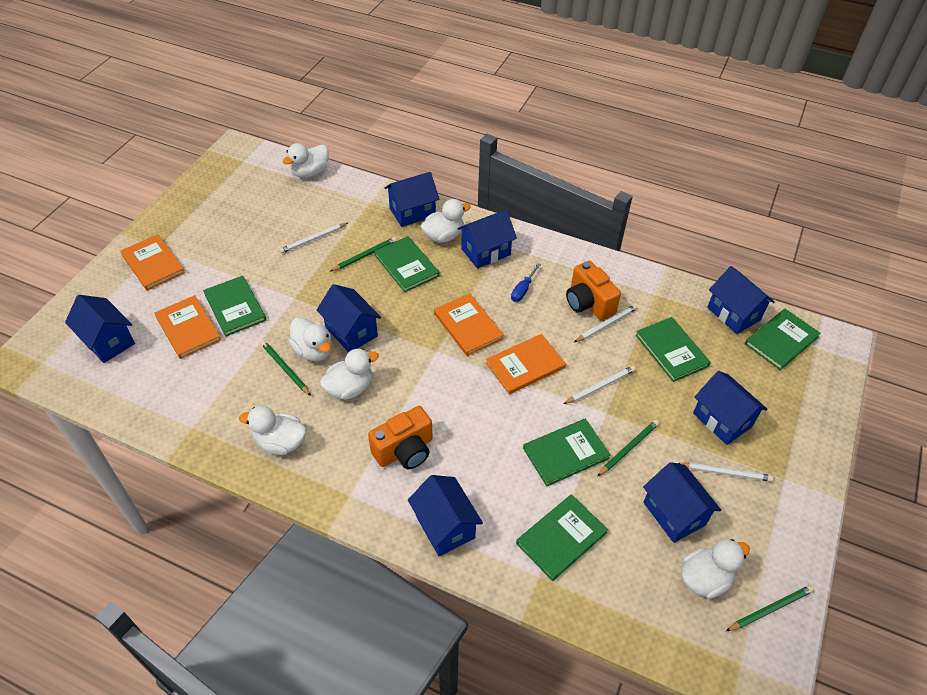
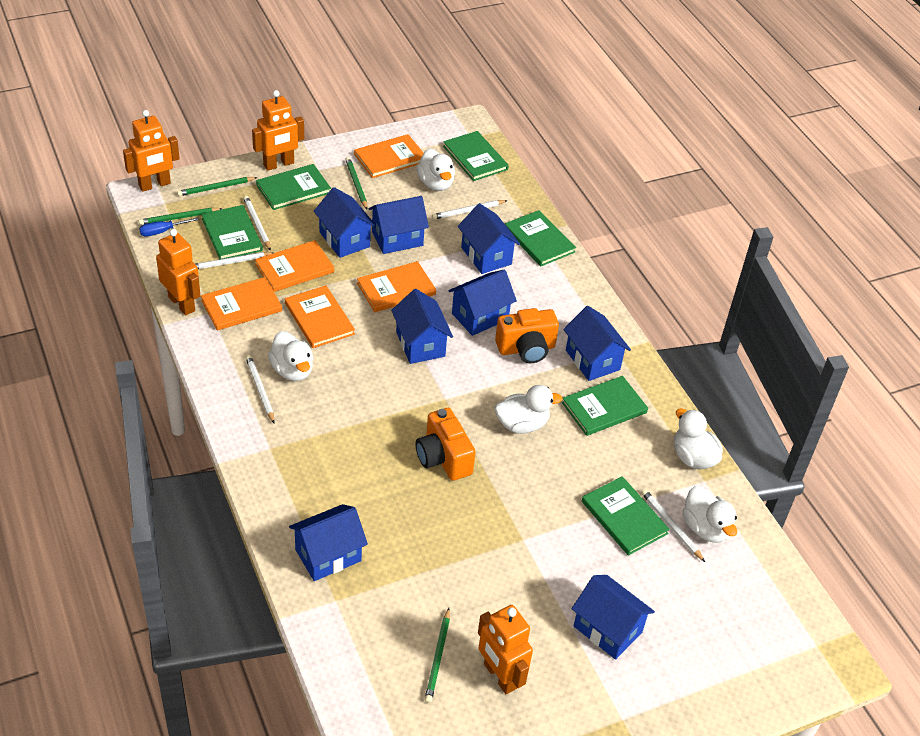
orange book: 4 -> 5
orange robot: 0 -> 4
white duck: 6 -> 5
white pencil: 4 -> 5

